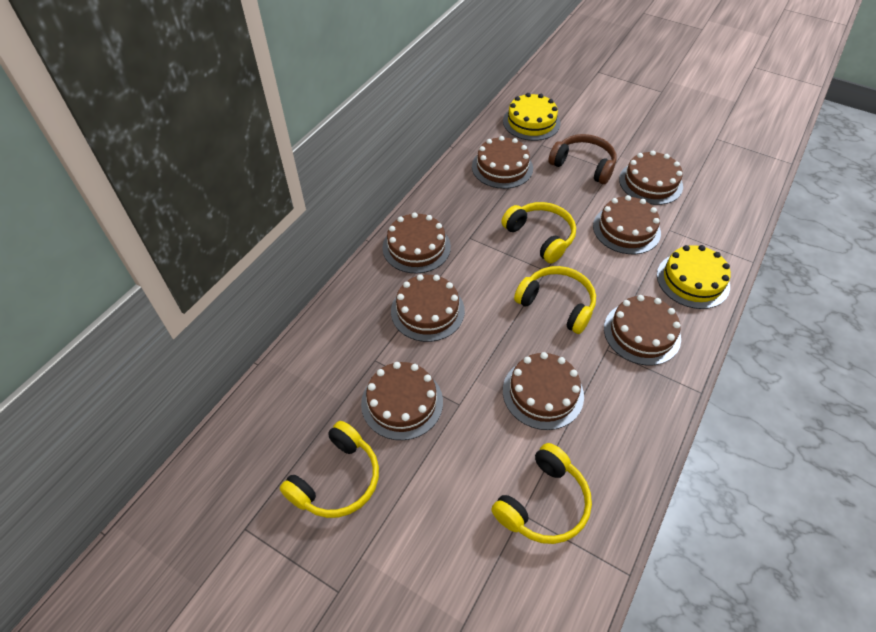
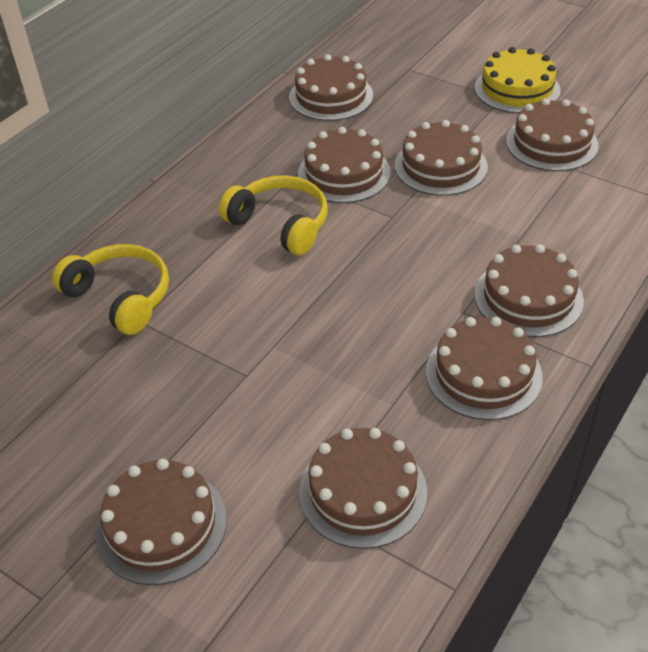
brown headphones: 1 -> 0
yellow cake: 2 -> 1
yellow headphones: 4 -> 2

